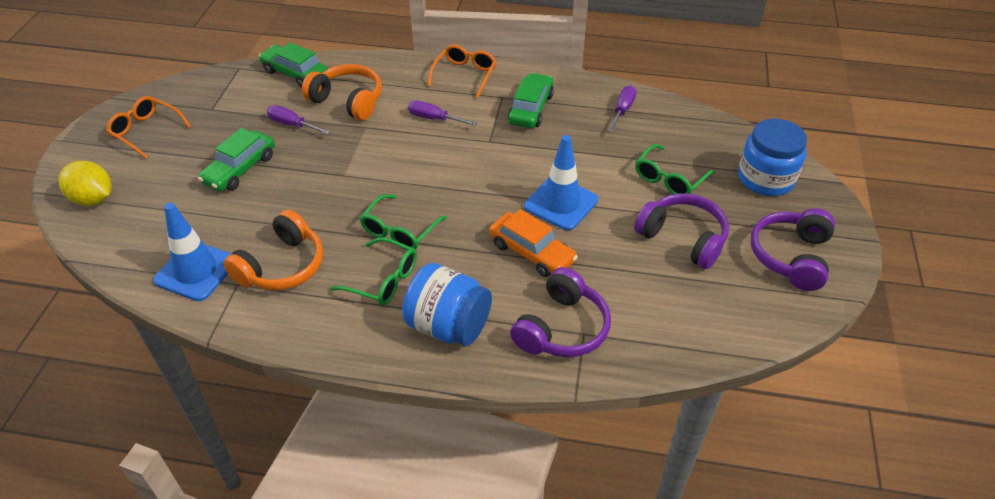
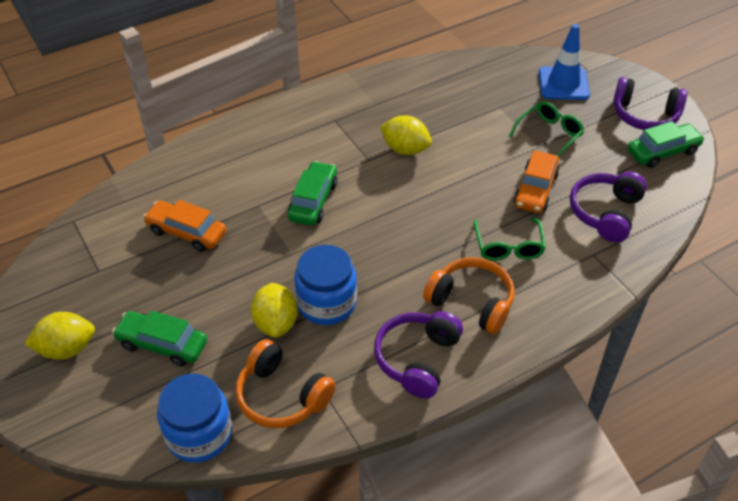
blue traffic cone: 2 -> 1
green glasses: 3 -> 2
orange car: 1 -> 2
orange glasses: 2 -> 0
purple screwdriver: 3 -> 0
yellow lemon: 1 -> 3

